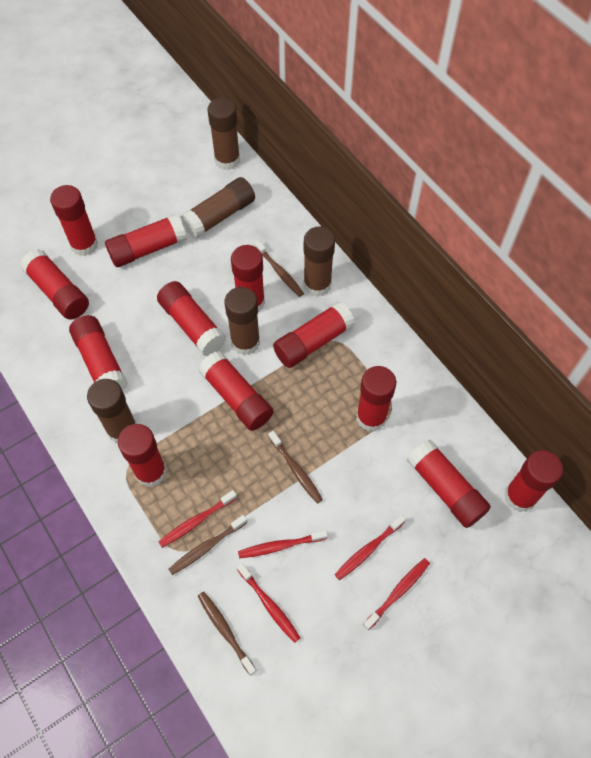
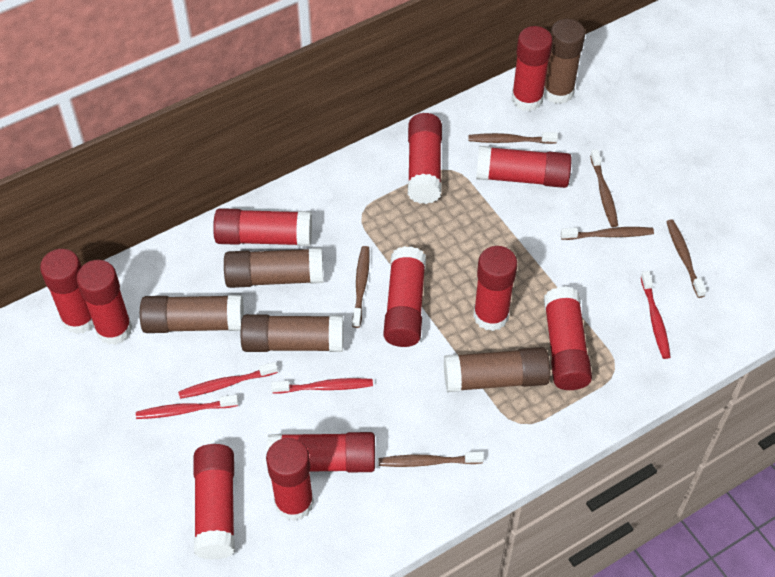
brown toothbrush: 4 -> 6
red toothbrush: 5 -> 4

